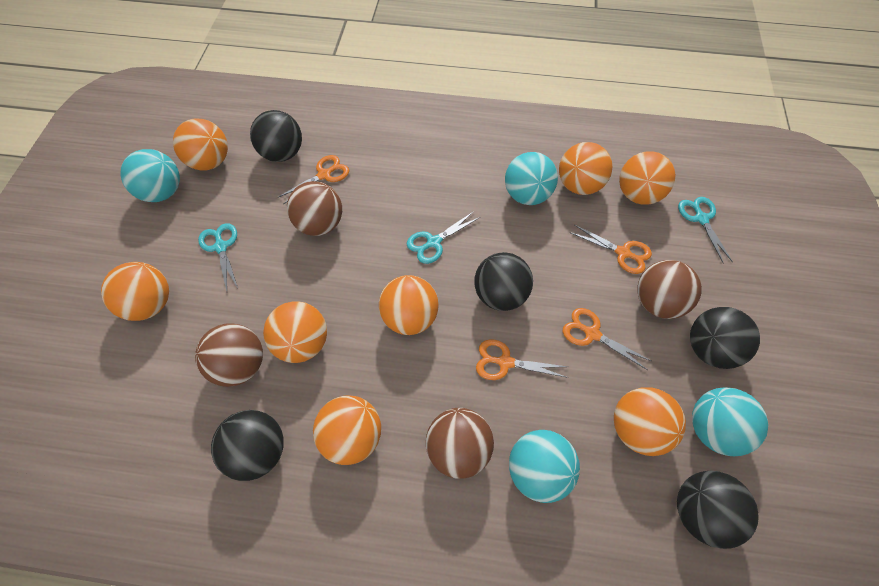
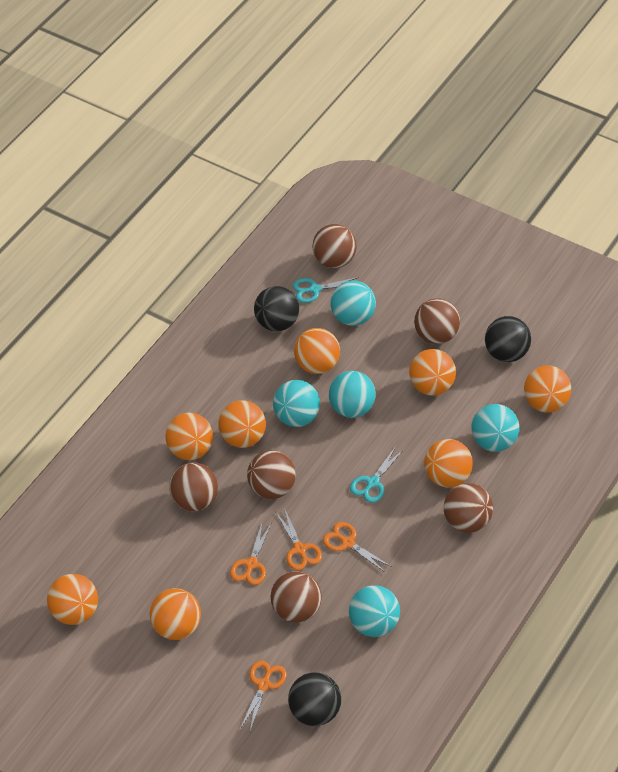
black ball: 5 -> 3
brown ball: 4 -> 6
turquoise ball: 4 -> 5
turquoise scissors: 3 -> 2

